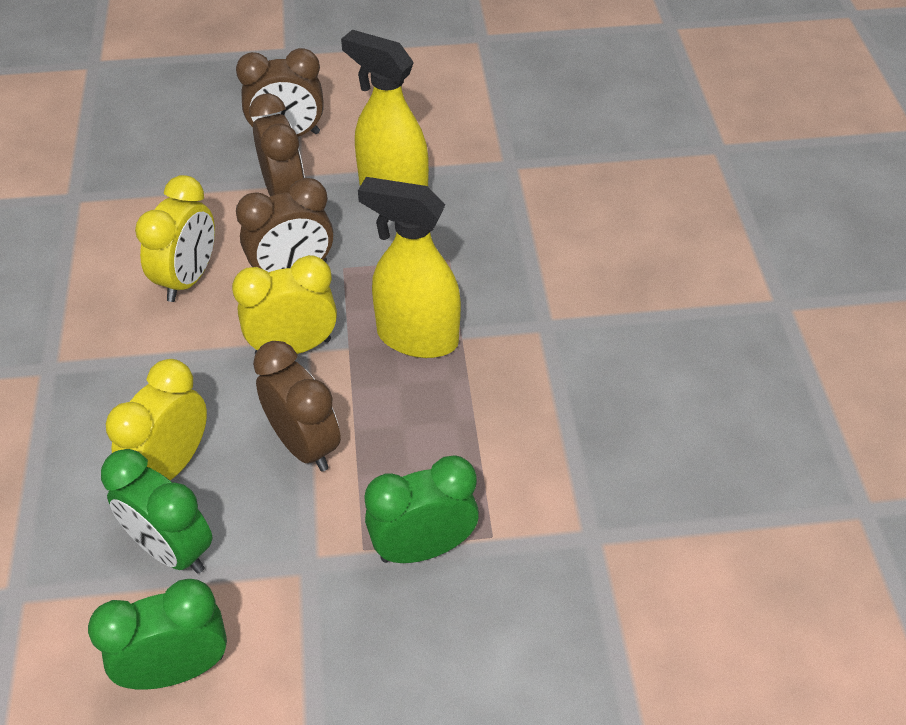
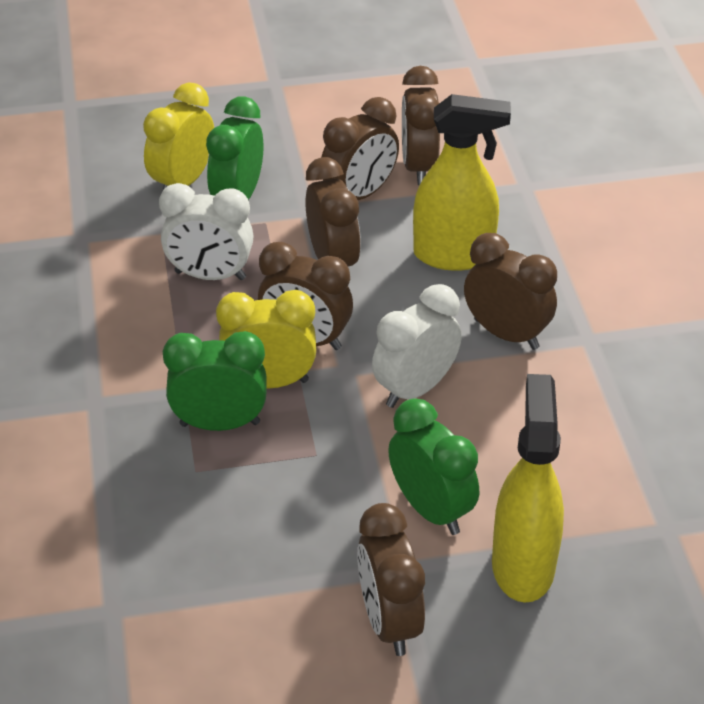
brown clock: 4 -> 6
white clock: 0 -> 2
yellow clock: 3 -> 2

